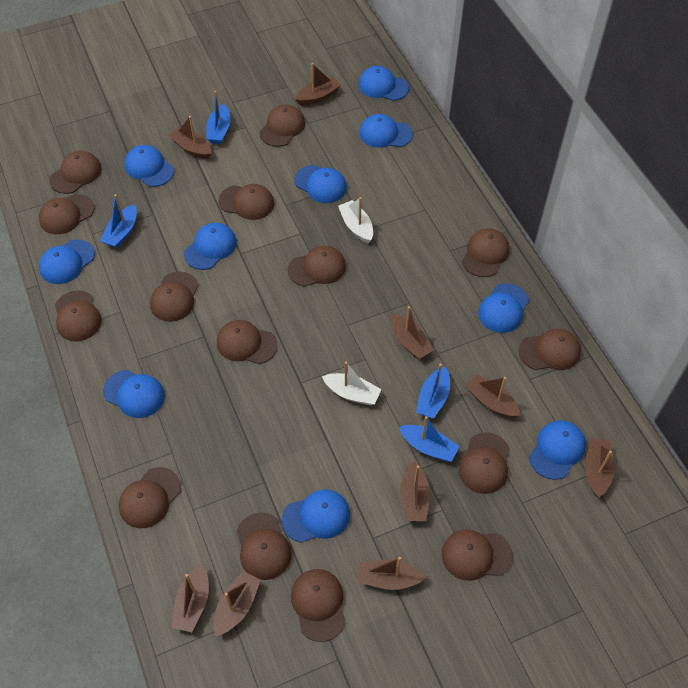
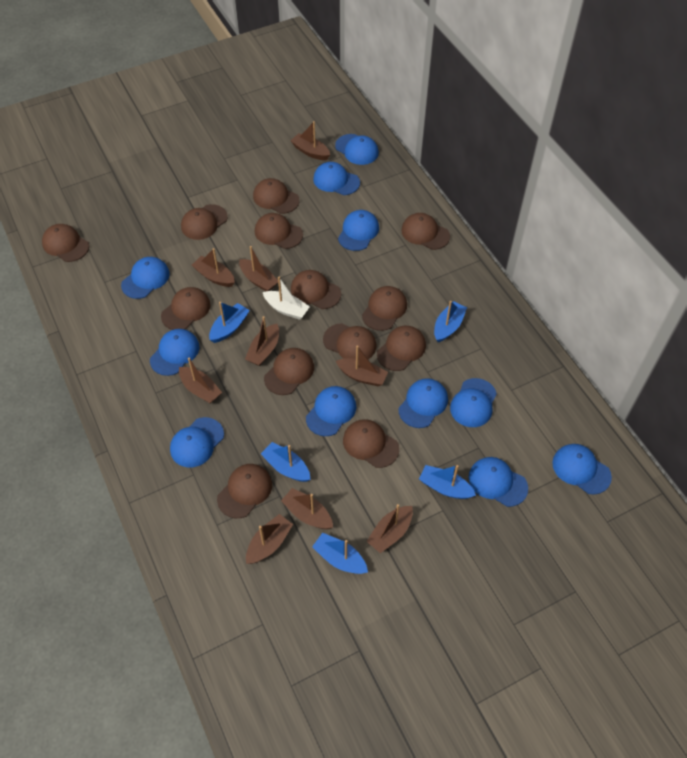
blue boat: 4 -> 5
blue cap: 10 -> 11
brown cap: 15 -> 13
white boat: 2 -> 1

